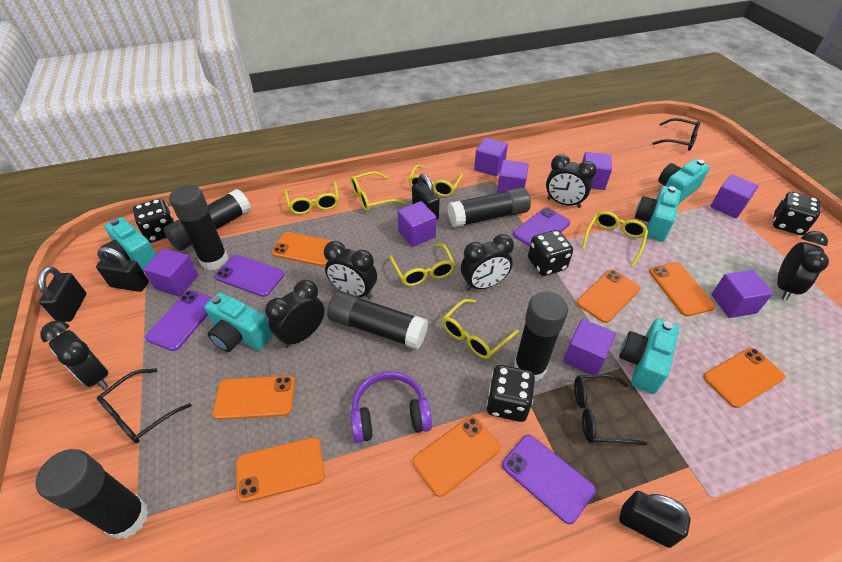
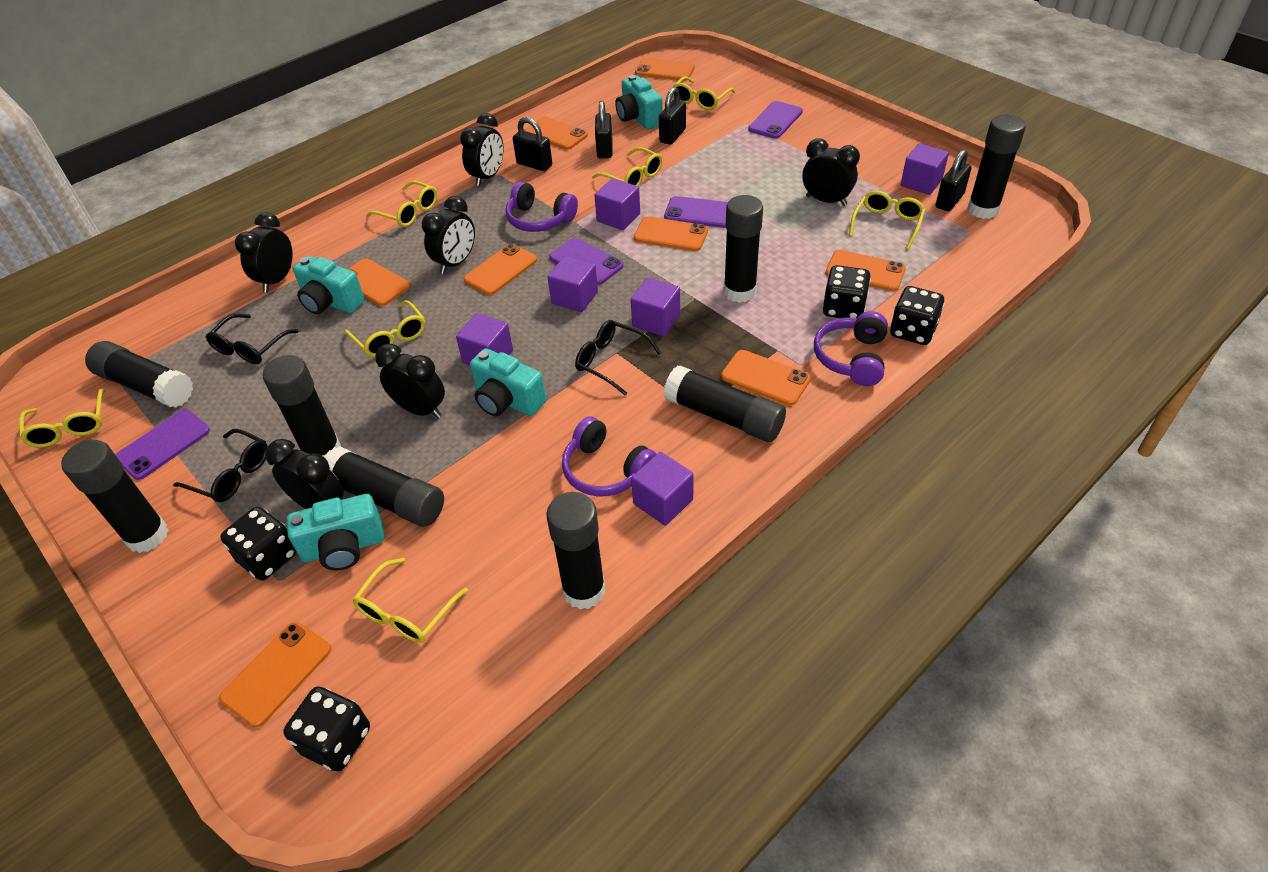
black glue stick: 6 -> 8
orange phone: 7 -> 8
purple cube: 8 -> 6
purple headphones: 1 -> 3
turquoise camera: 5 -> 4
yellow glasses: 6 -> 7

